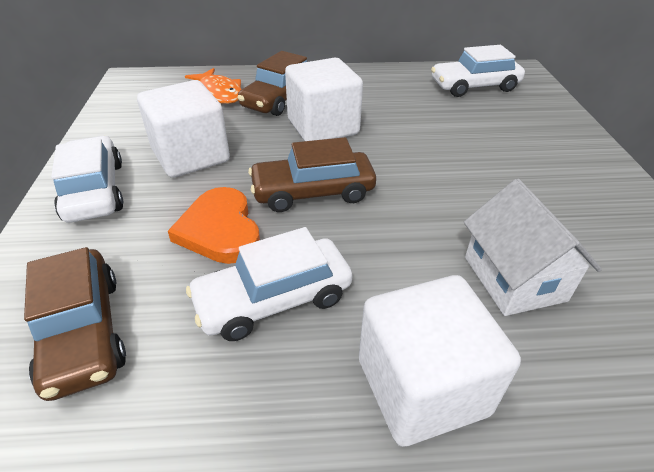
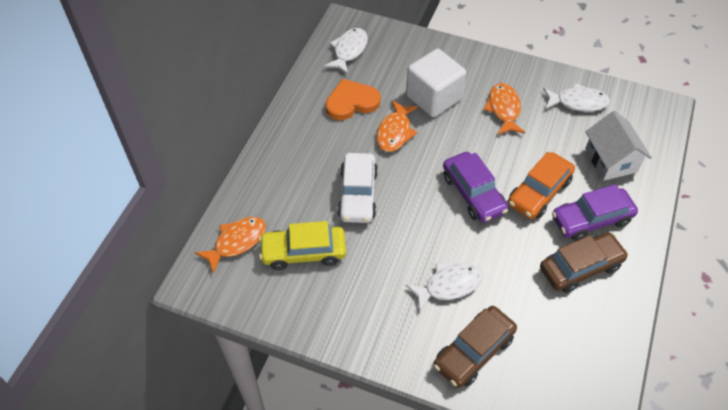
brown car: 3 -> 2
orange car: 0 -> 1
orange fish: 1 -> 3
purple car: 0 -> 2
white car: 3 -> 1
white cube: 3 -> 1
white fish: 0 -> 3
yellow car: 0 -> 1

